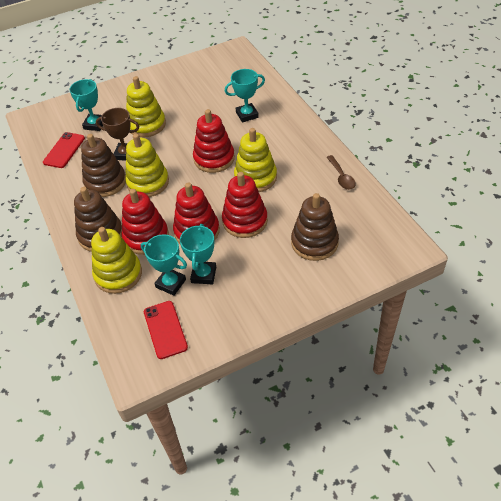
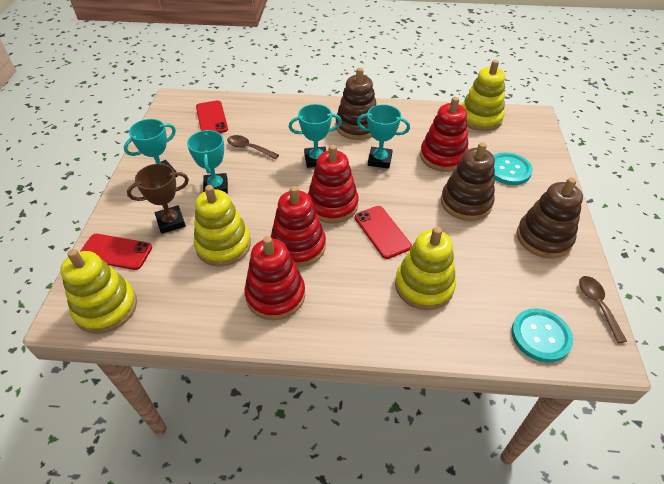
brown spoon: 1 -> 2
red phone: 2 -> 3
turquoise button: 0 -> 2

